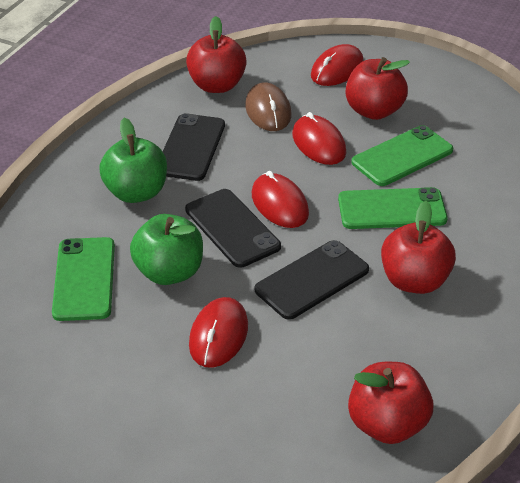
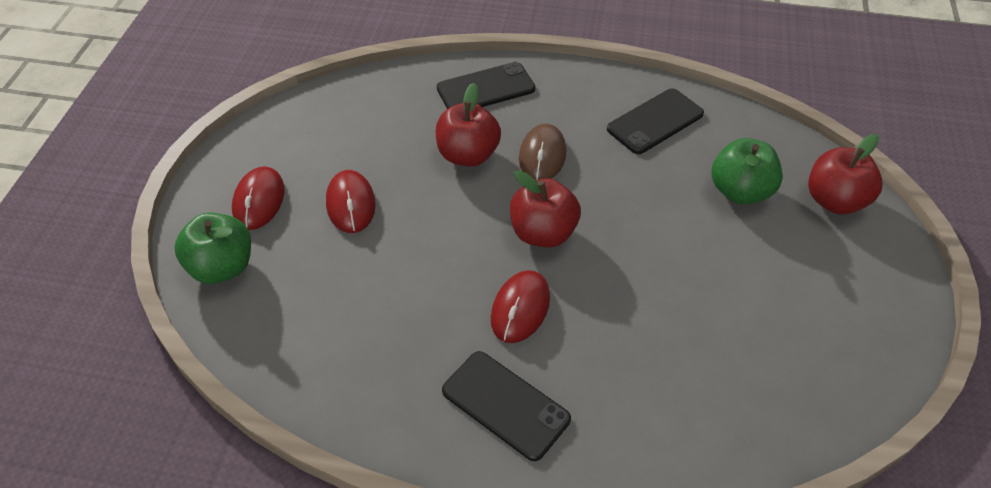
green phone: 3 -> 0
red apple: 4 -> 3
red mouse: 4 -> 3

